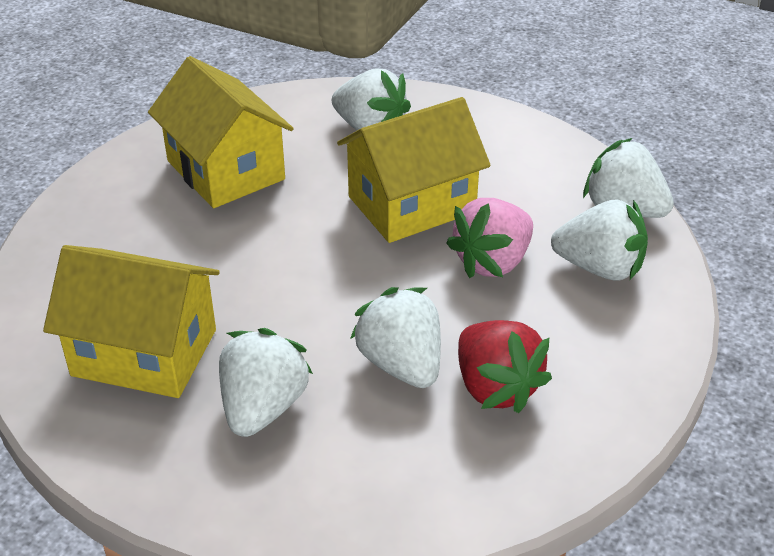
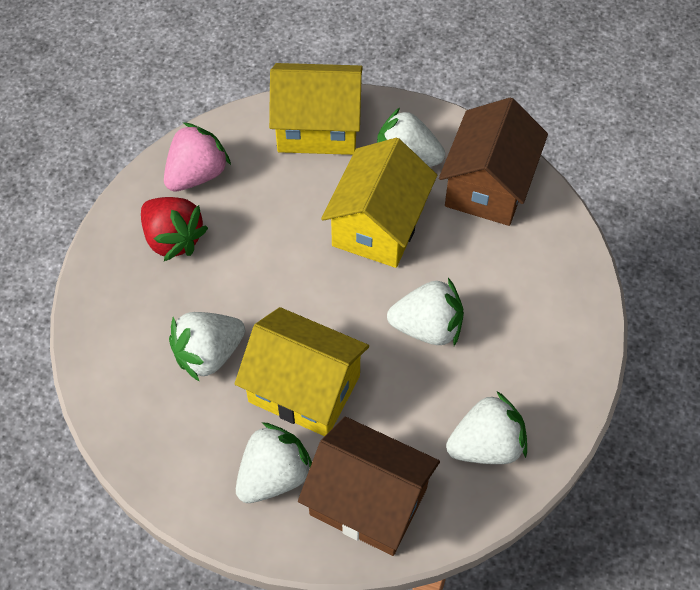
brown house: 0 -> 2

